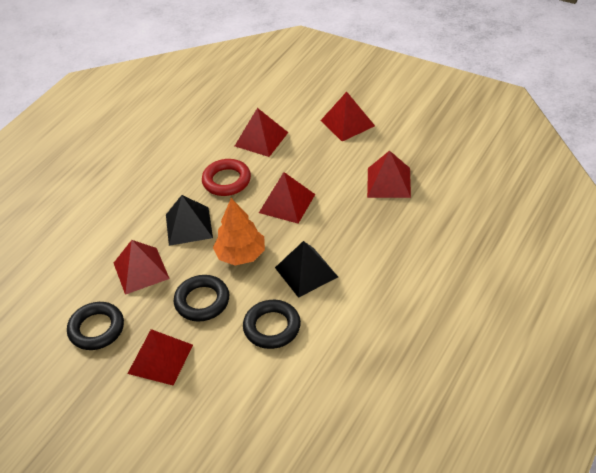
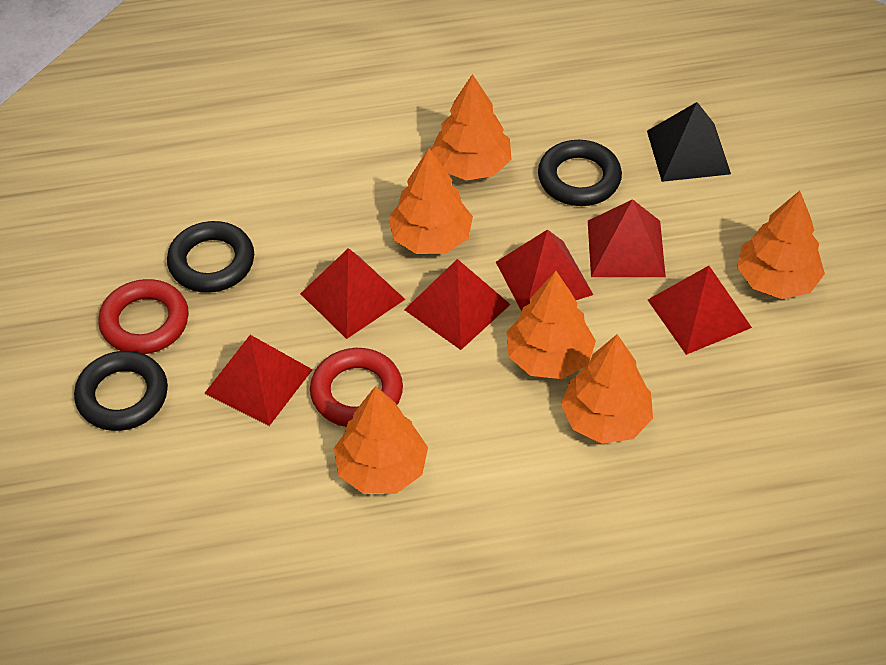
black pyramid: 2 -> 1
orange tree: 1 -> 6
red ring: 1 -> 2

